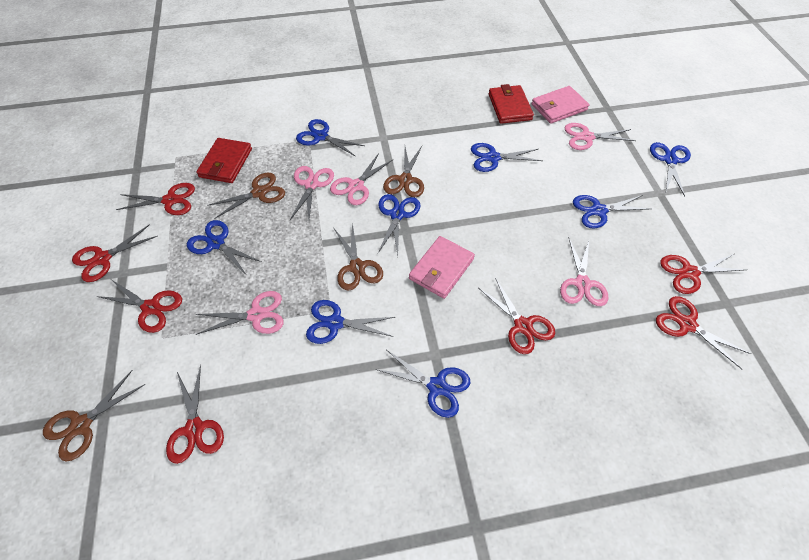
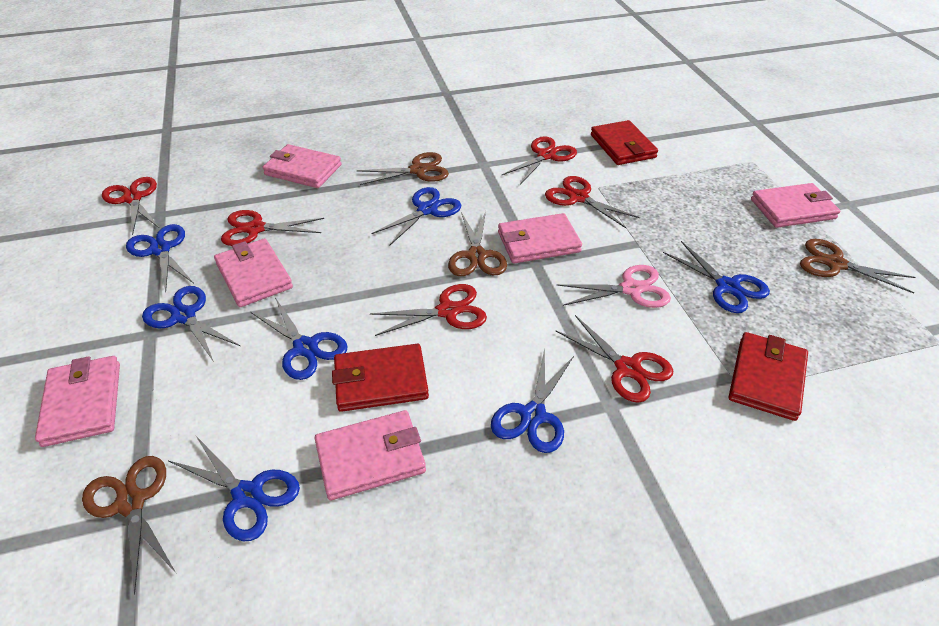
blue scissors: 8 -> 7
pink scissors: 5 -> 1
pink wallet: 2 -> 6
red scissors: 7 -> 6
red wallet: 2 -> 3

